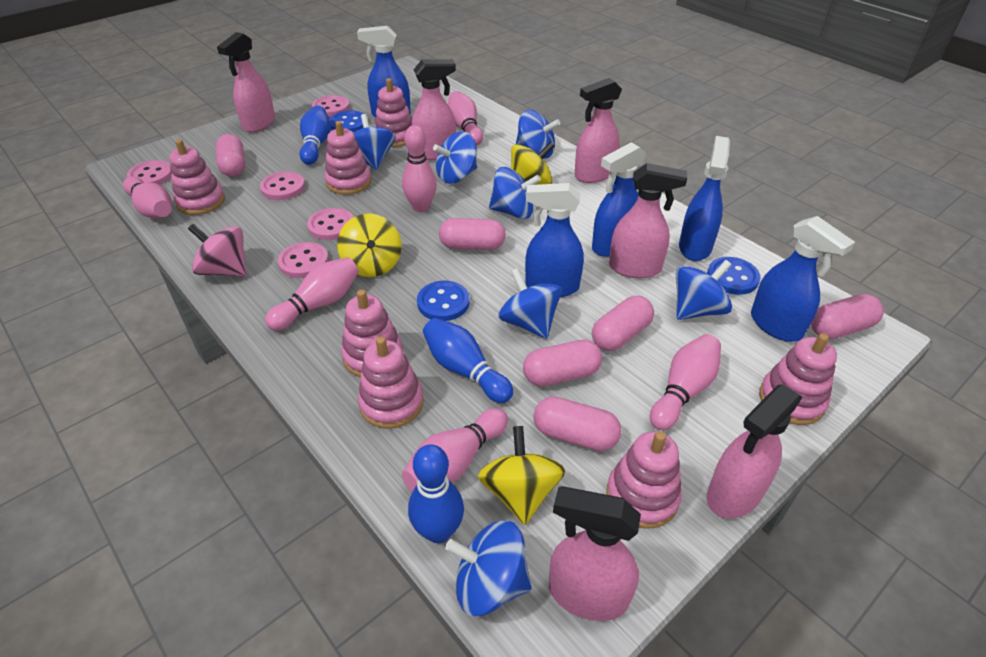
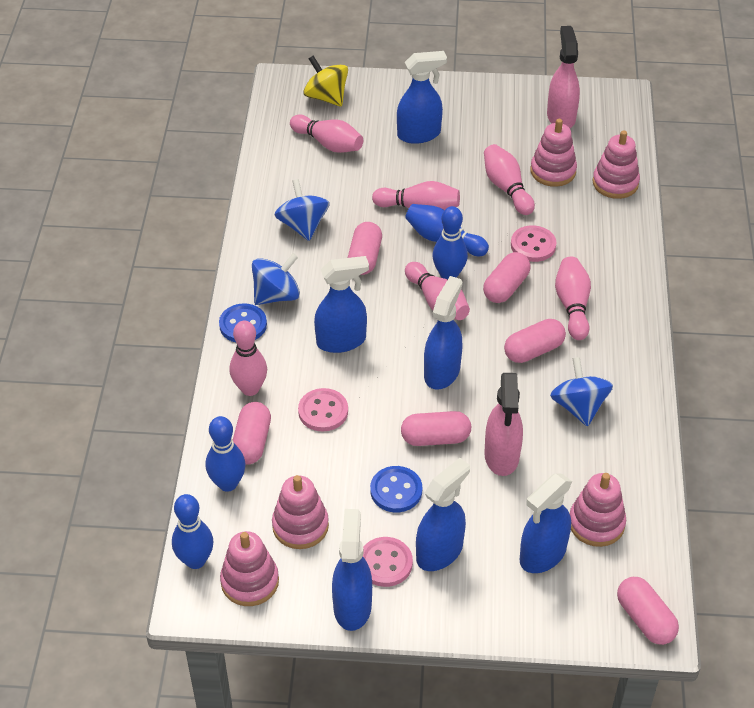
blue bowling pin: 3 -> 4
blue button: 3 -> 2
blue spinning top: 7 -> 3
blue spray bottle: 5 -> 6
pink button: 5 -> 3
pink spinning top: 1 -> 0
pink spray bottle: 6 -> 2
pink stacking toy: 7 -> 5
yellow spinning top: 3 -> 1

